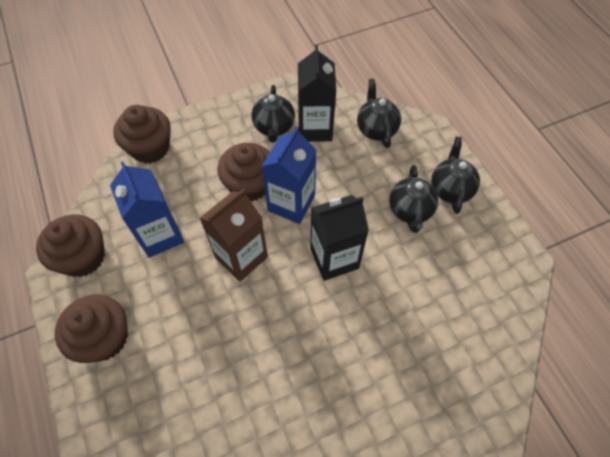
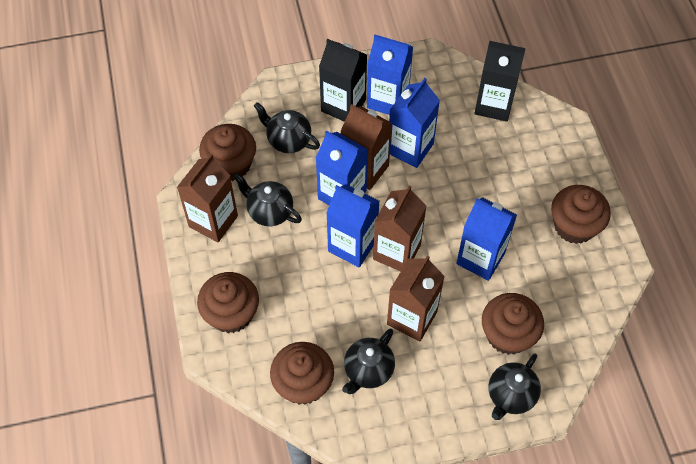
blue carton: 2 -> 5
brown carton: 1 -> 4
brown cupcake: 4 -> 5

